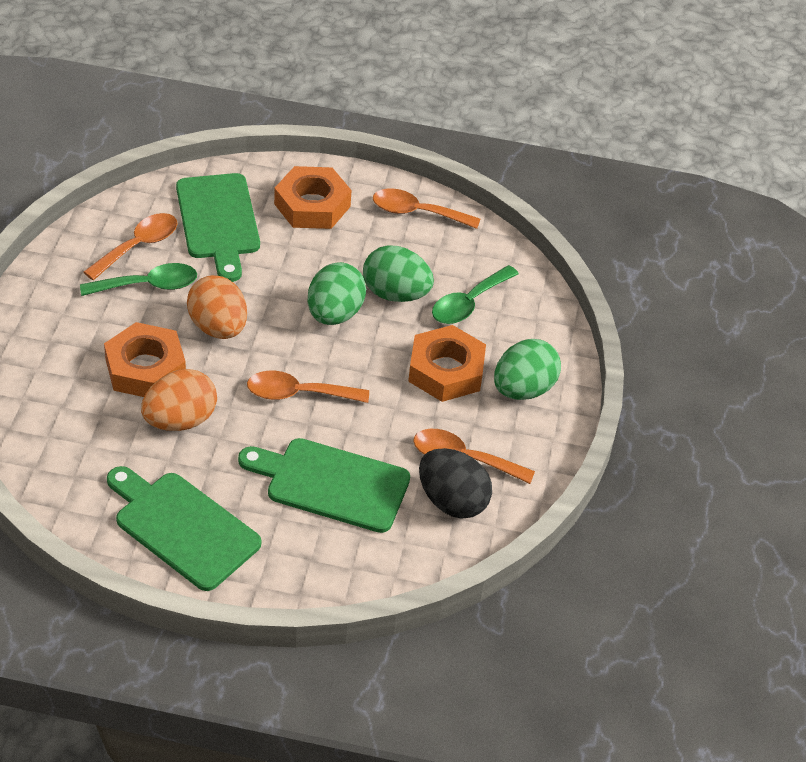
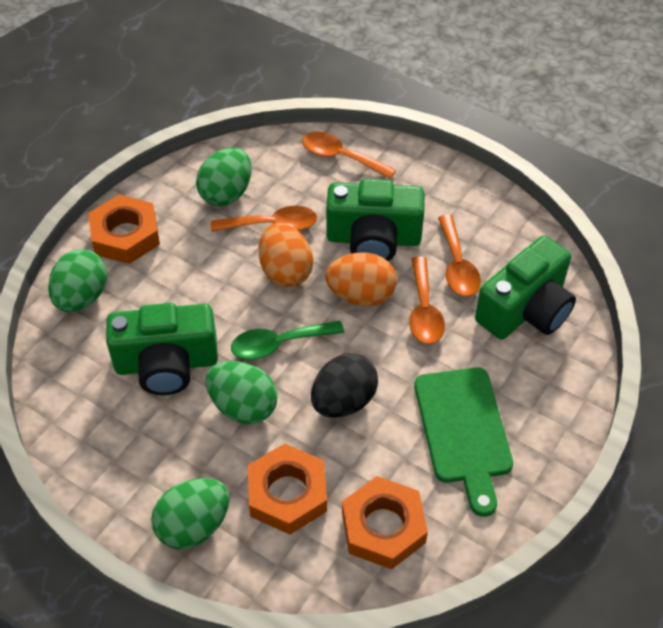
green camera: 0 -> 3
green cutting board: 3 -> 1
green egg: 3 -> 4
green spoon: 2 -> 1

